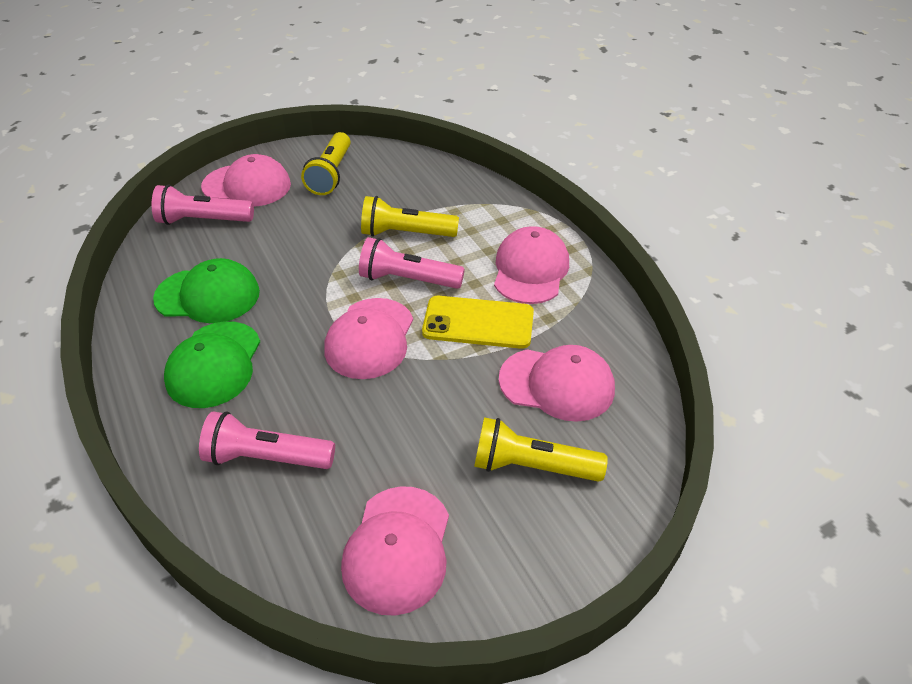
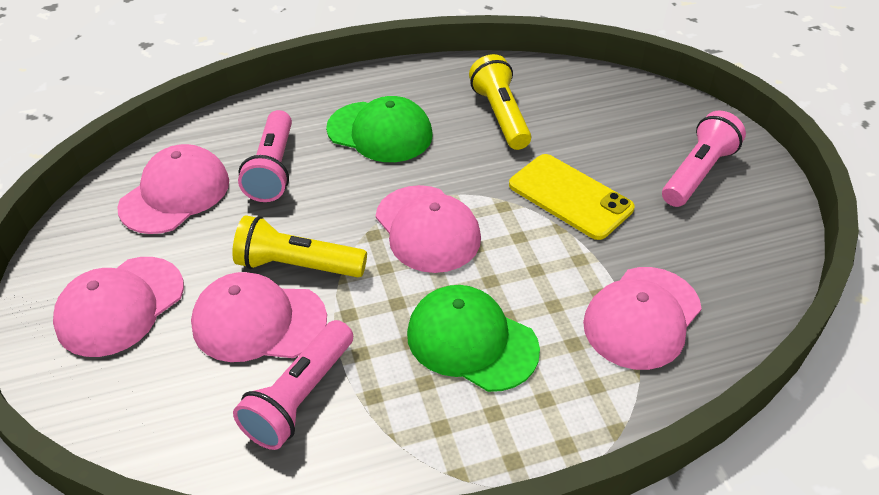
yellow flashlight: 3 -> 2

